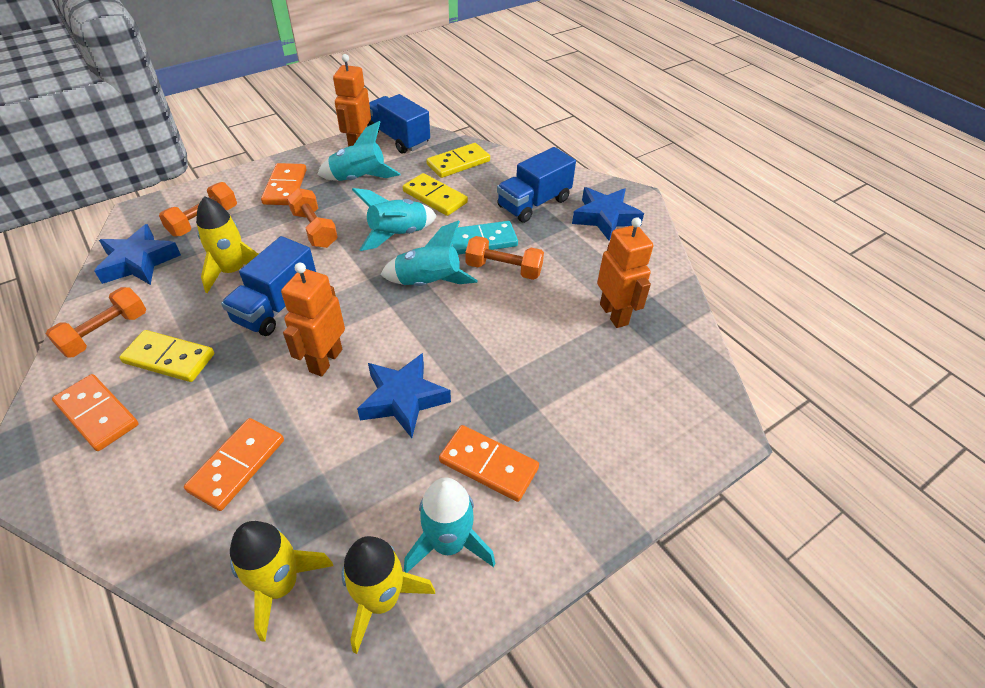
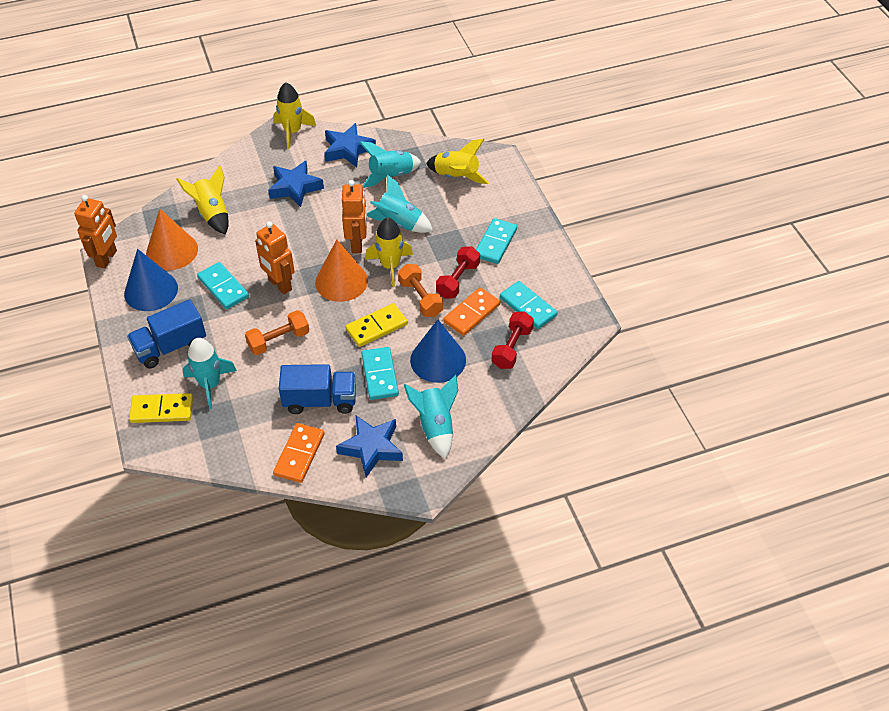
blue cone: 0 -> 2
blue truck: 3 -> 2
orange cone: 0 -> 2
orange domino: 4 -> 2
orange dumbbell: 4 -> 2
red dumbbell: 0 -> 2
turquoise domino: 1 -> 4
yellow domino: 3 -> 2
yellow rocket: 3 -> 4

